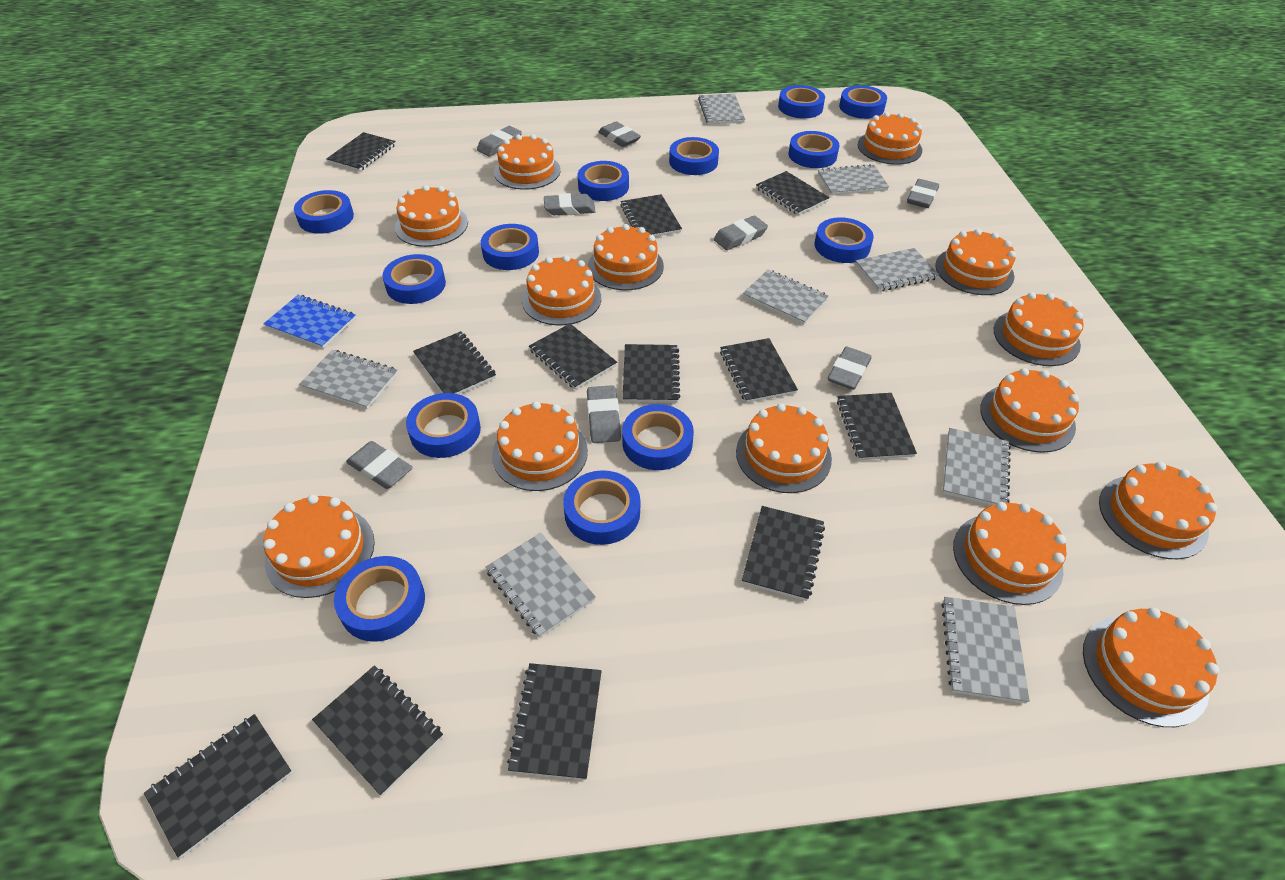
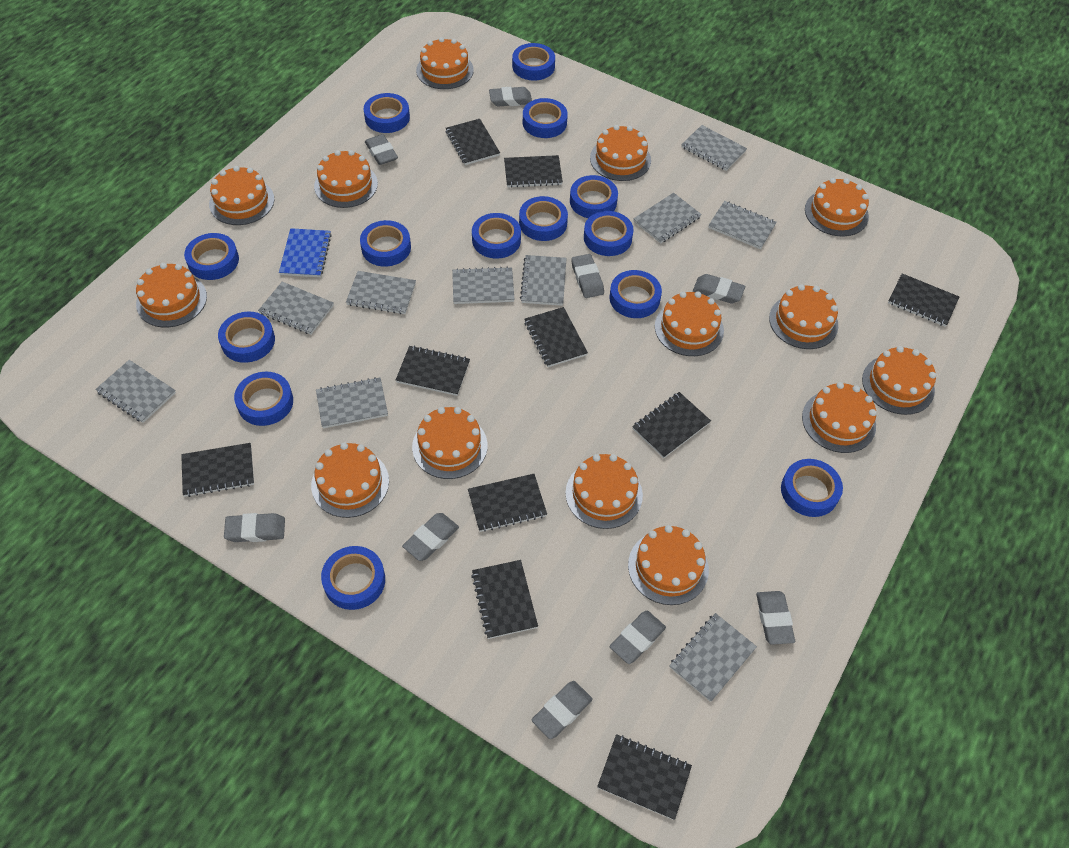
black notebook: 12 -> 10
blue tape: 13 -> 14
grey eraser: 8 -> 9
grey notebook: 8 -> 10

